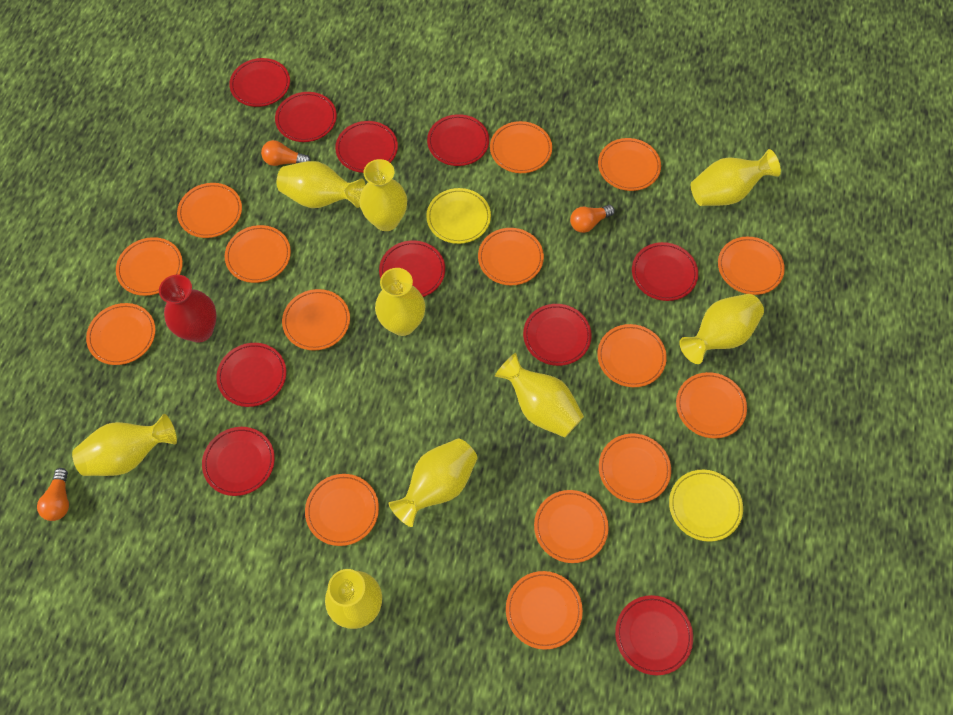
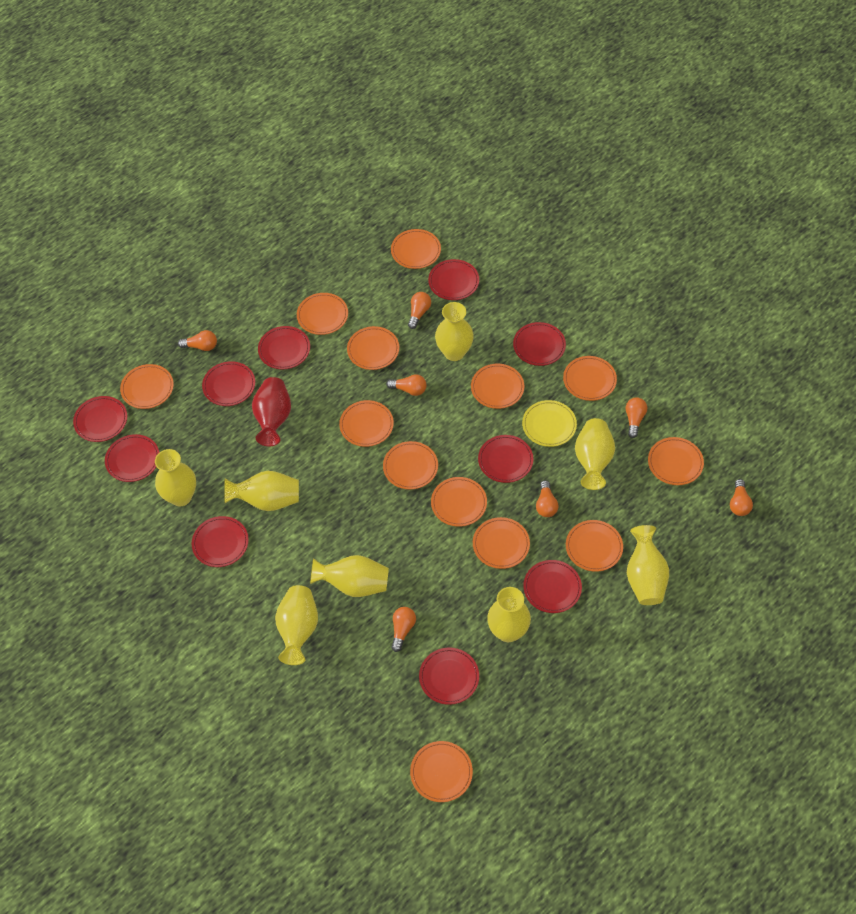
orange light bulb: 3 -> 7
orange plate: 15 -> 13
yellow plate: 2 -> 1
yellow vase: 9 -> 8

